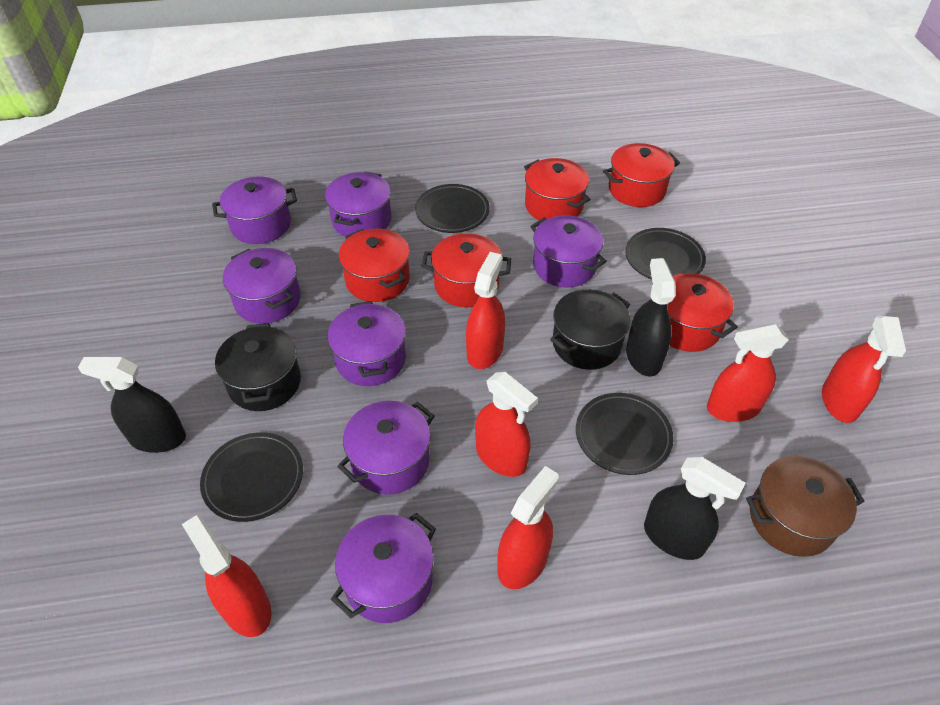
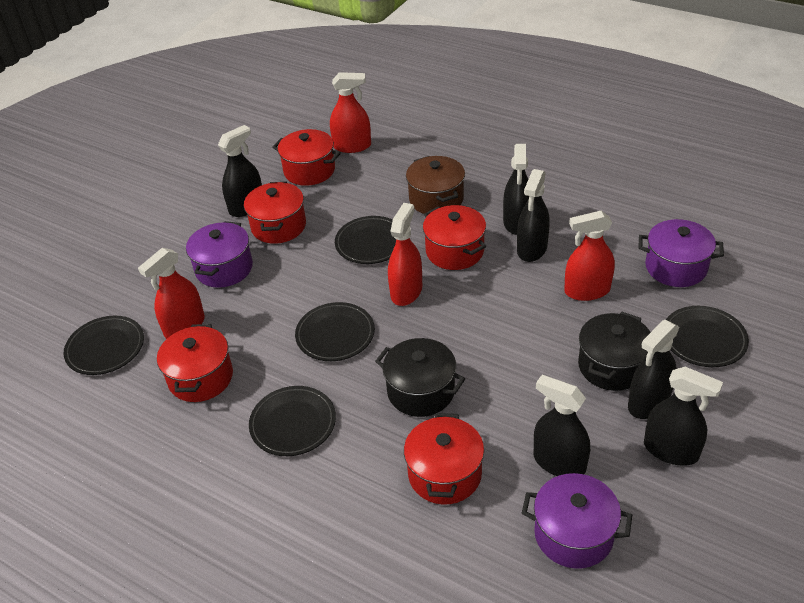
black plate: 4 -> 5
black spray bottle: 3 -> 6
purple pot: 7 -> 3
red spray bottle: 6 -> 4

